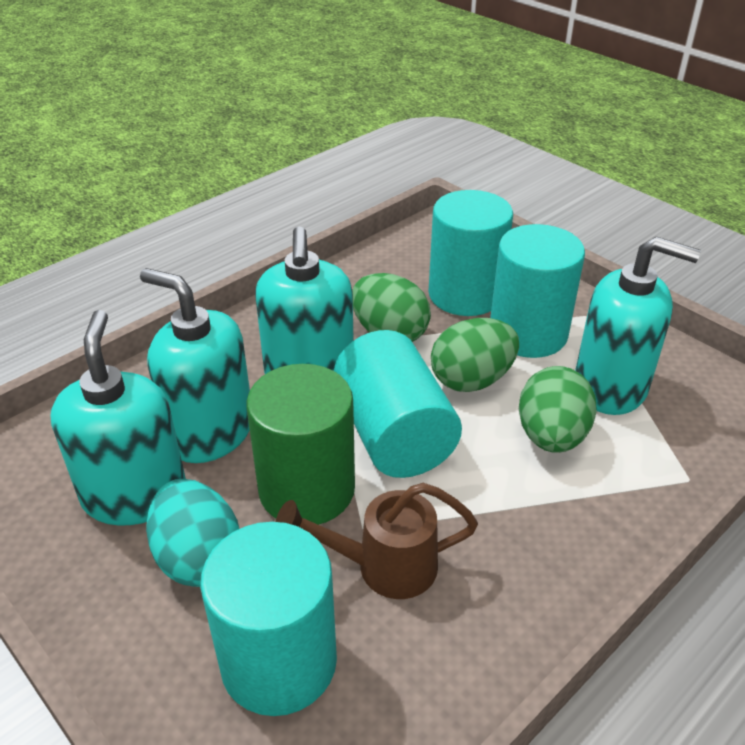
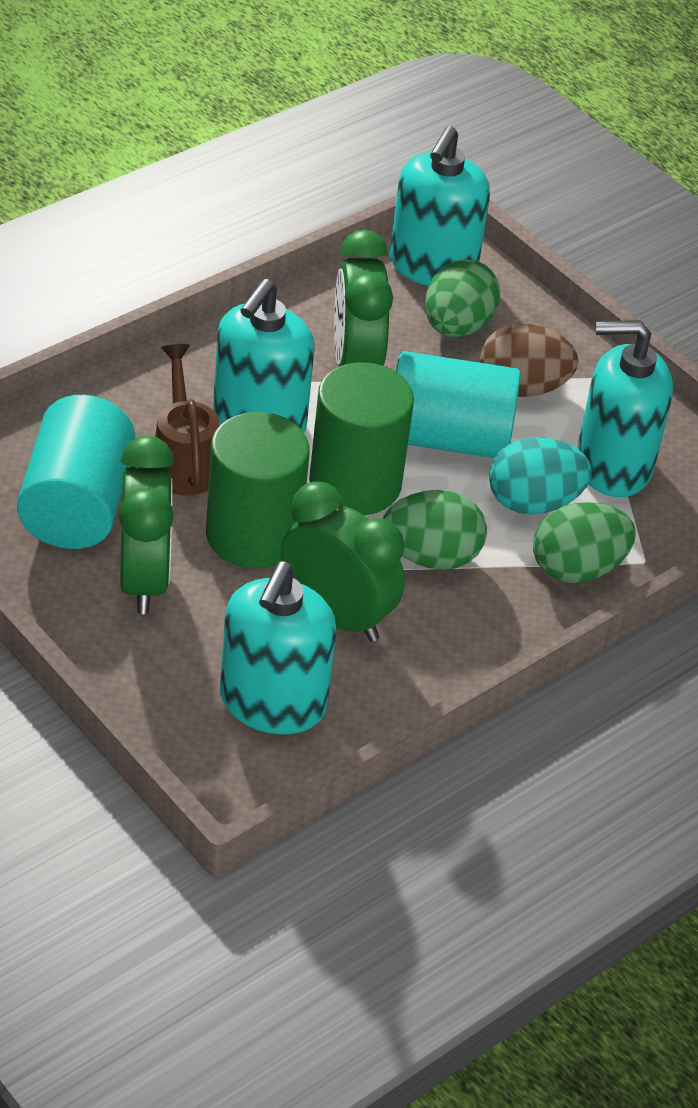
brown egg: 0 -> 1
green clock: 0 -> 3
green cylinder: 1 -> 2
turquoise cylinder: 4 -> 2

